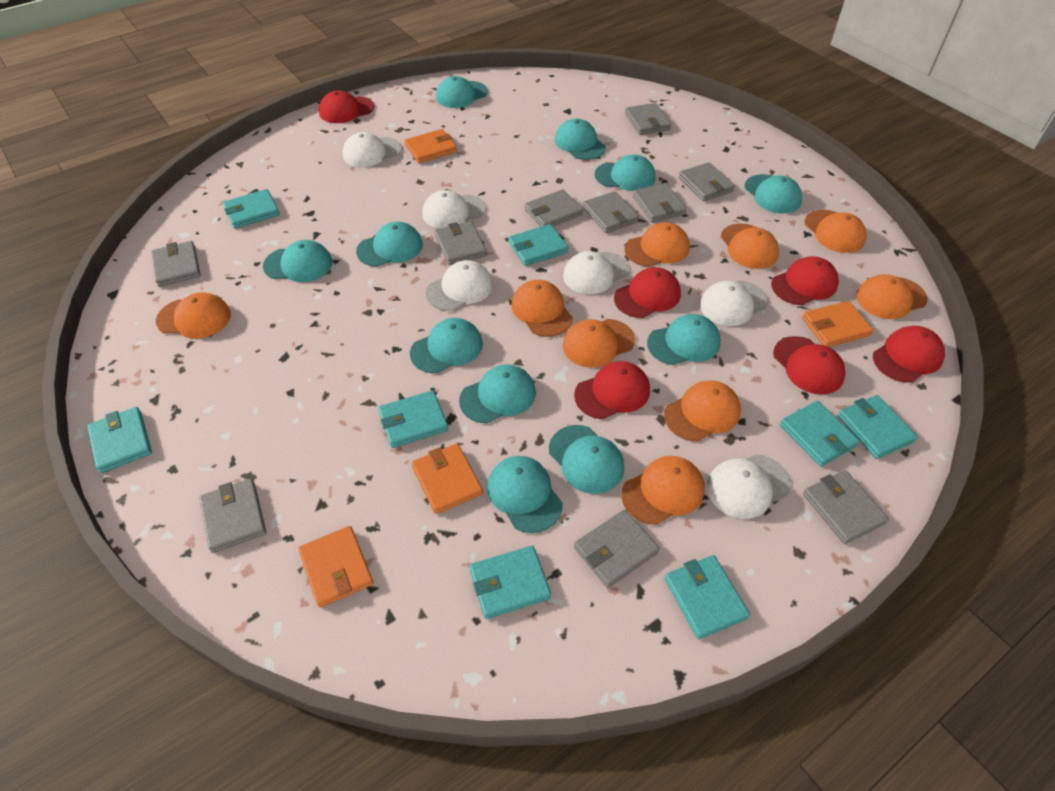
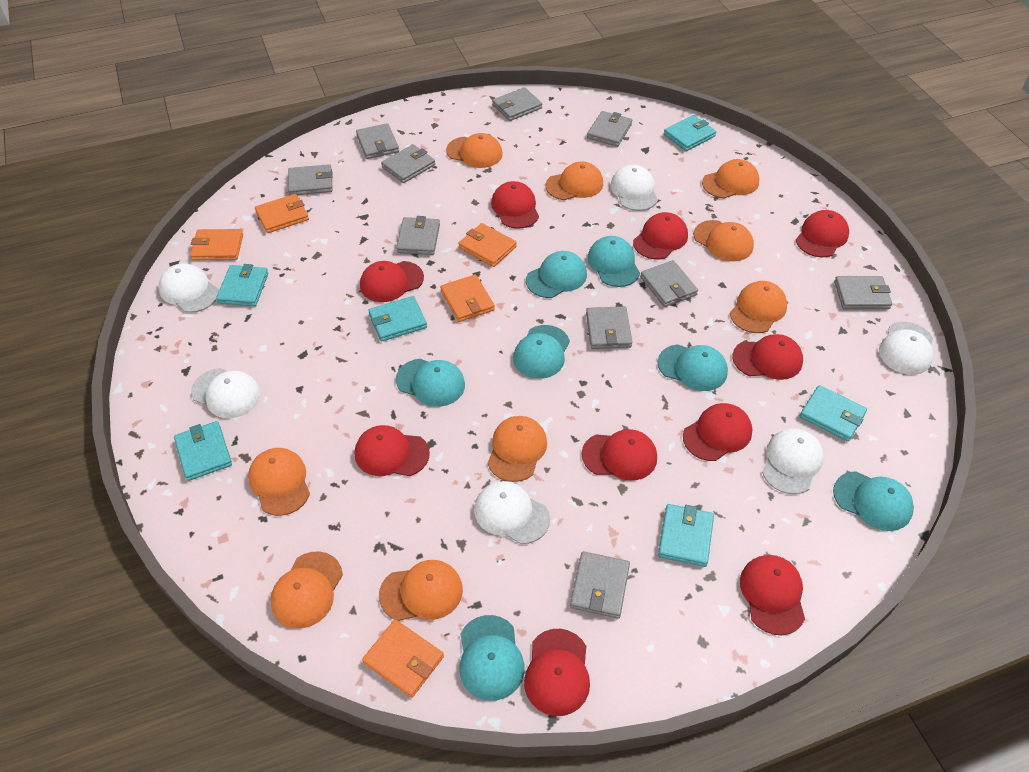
orange wallet: 4 -> 5
red cap: 6 -> 10
turquoise cap: 11 -> 7
turquoise wallet: 8 -> 6

